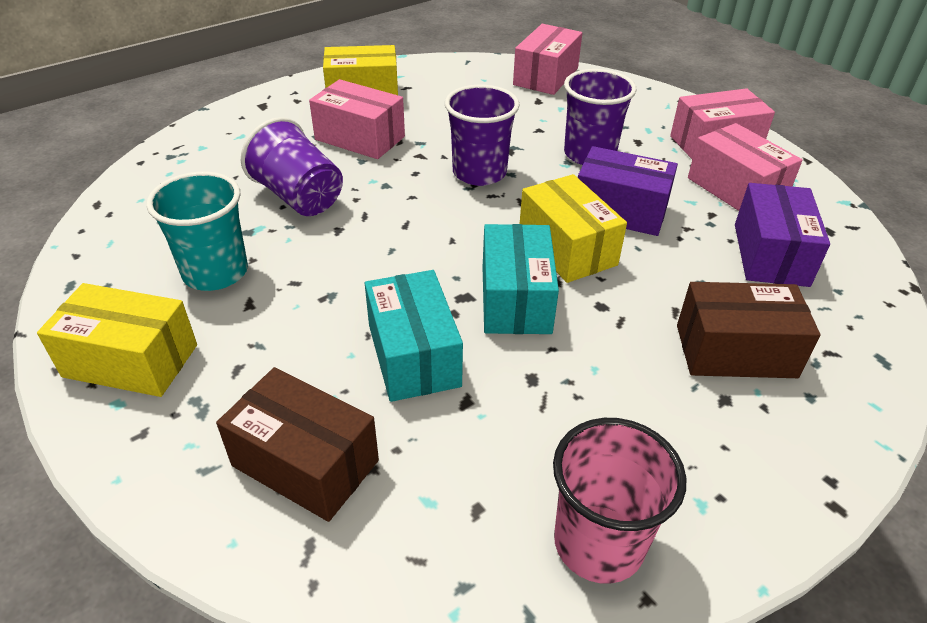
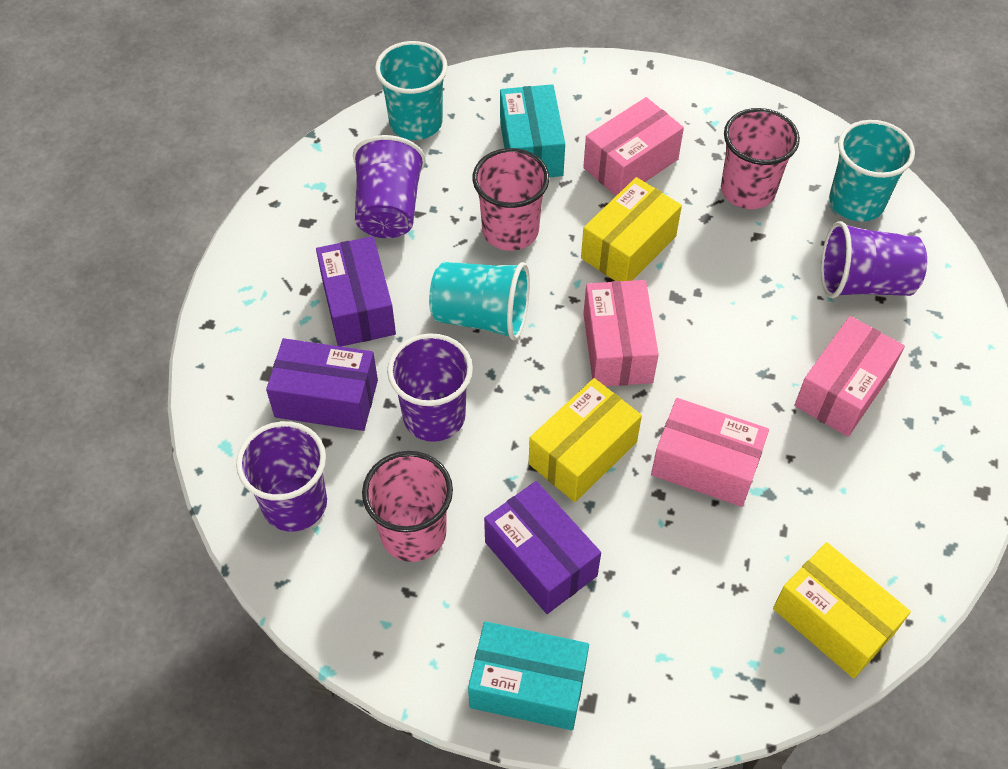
brown box: 2 -> 0
pink cup: 1 -> 3
purple box: 2 -> 3
purple cup: 3 -> 4
turquoise cup: 1 -> 3

